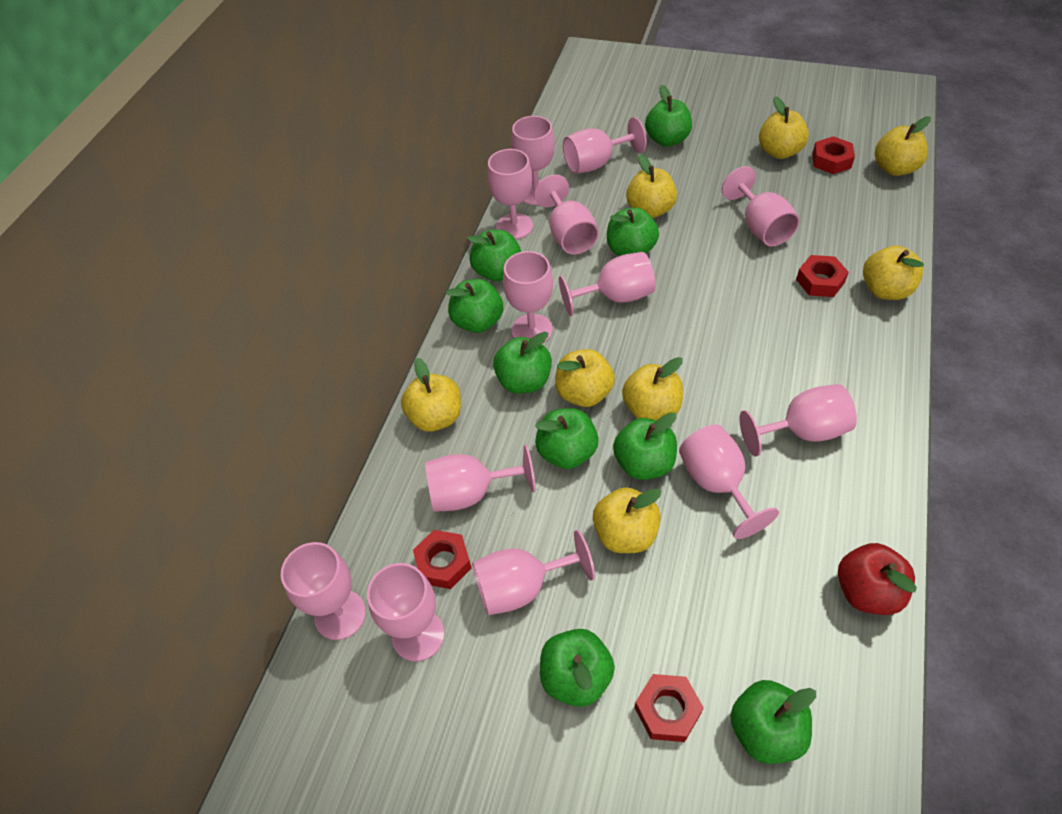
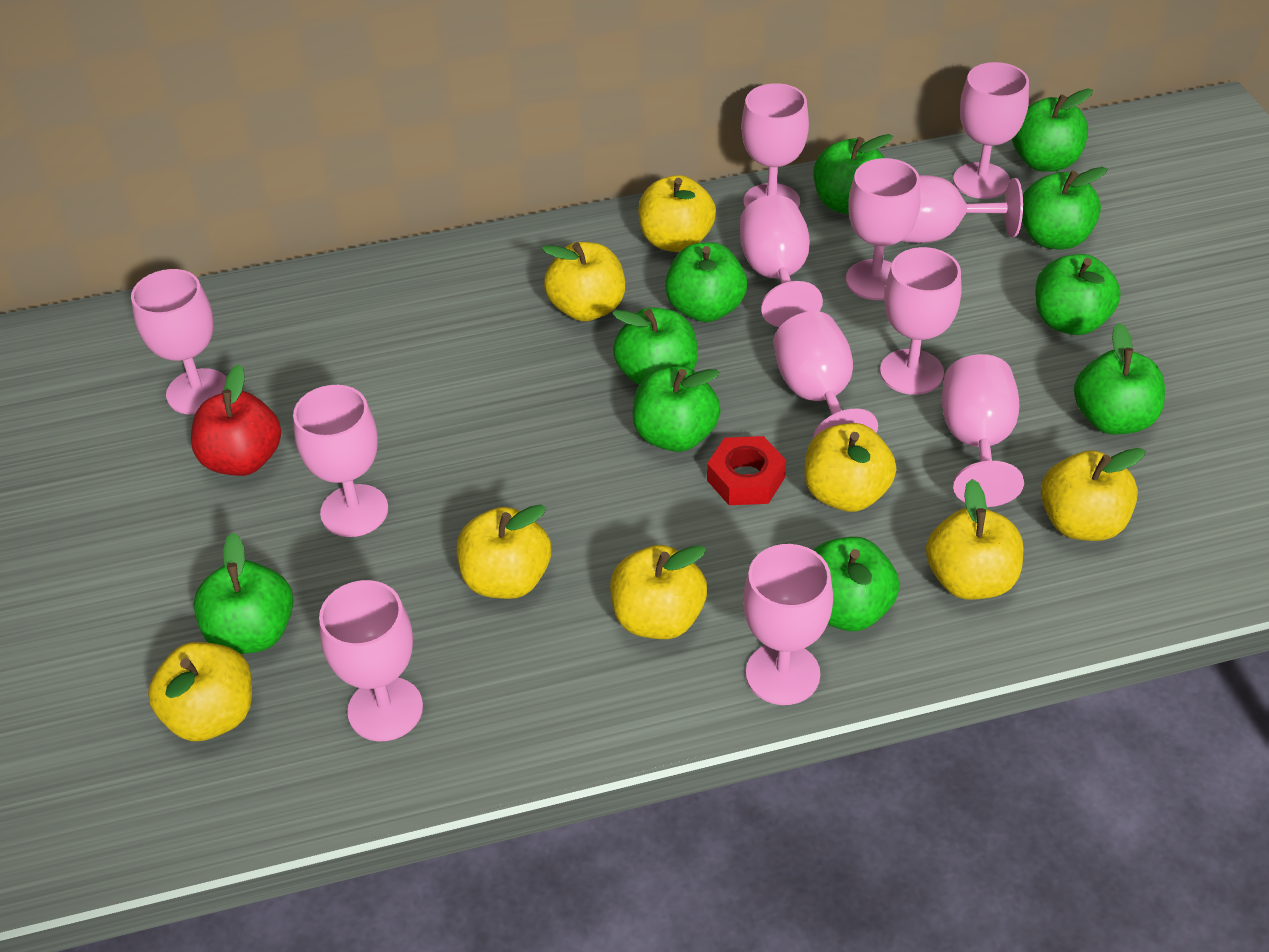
green apple: 9 -> 10
pink goblet: 13 -> 12
red nut: 4 -> 1

